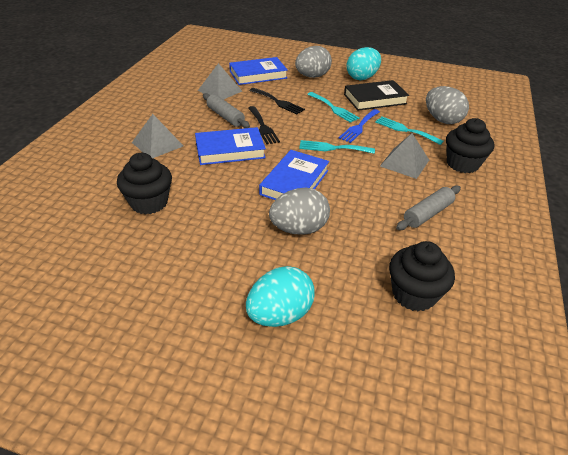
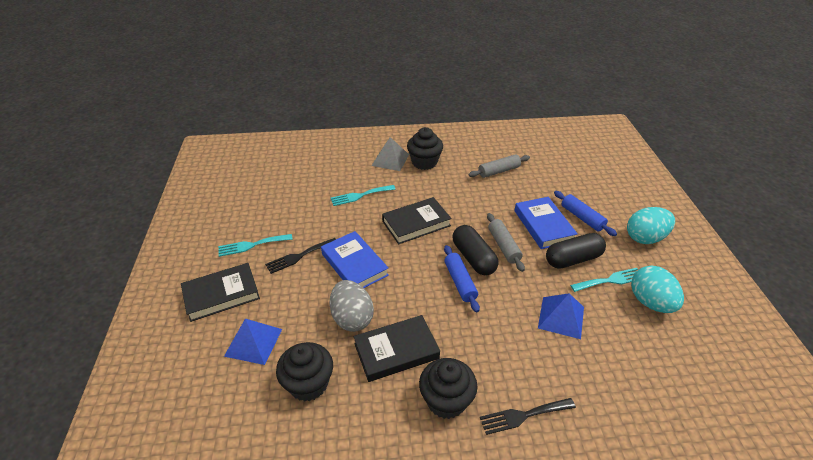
black book: 1 -> 3
black capsule: 0 -> 2
blue book: 3 -> 2
blue fork: 1 -> 0
blue pyramid: 0 -> 2
blue rolling pin: 0 -> 2
grey egg: 3 -> 1
grey pyramid: 3 -> 1

